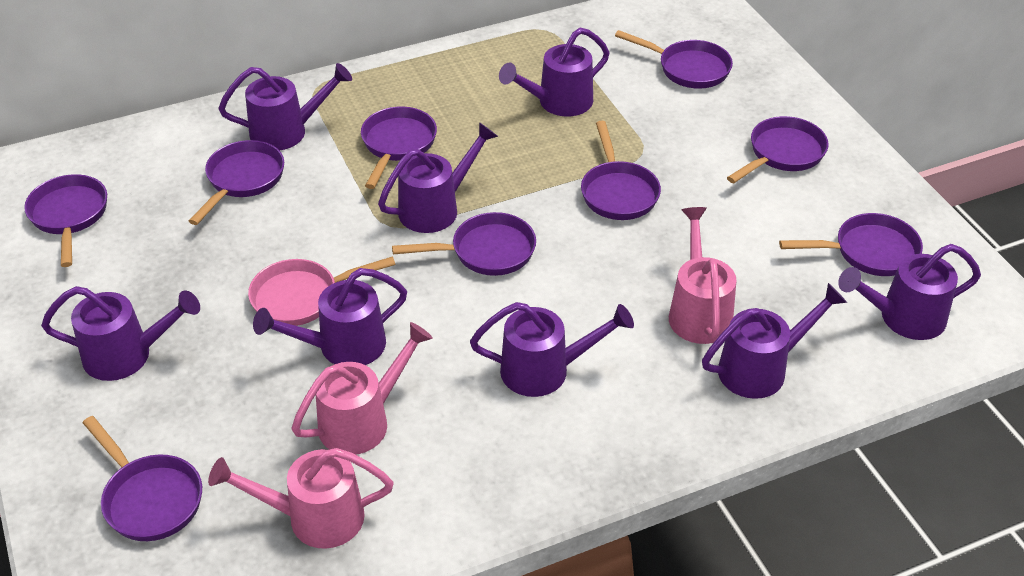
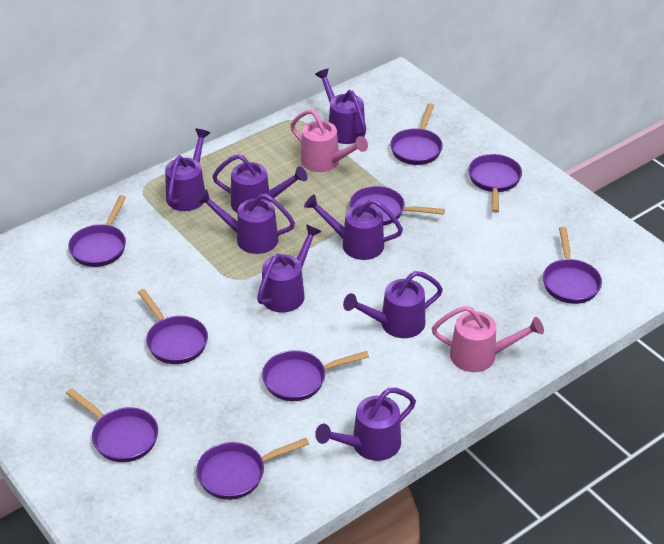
pink pan: 1 -> 0
pink watering can: 3 -> 2

